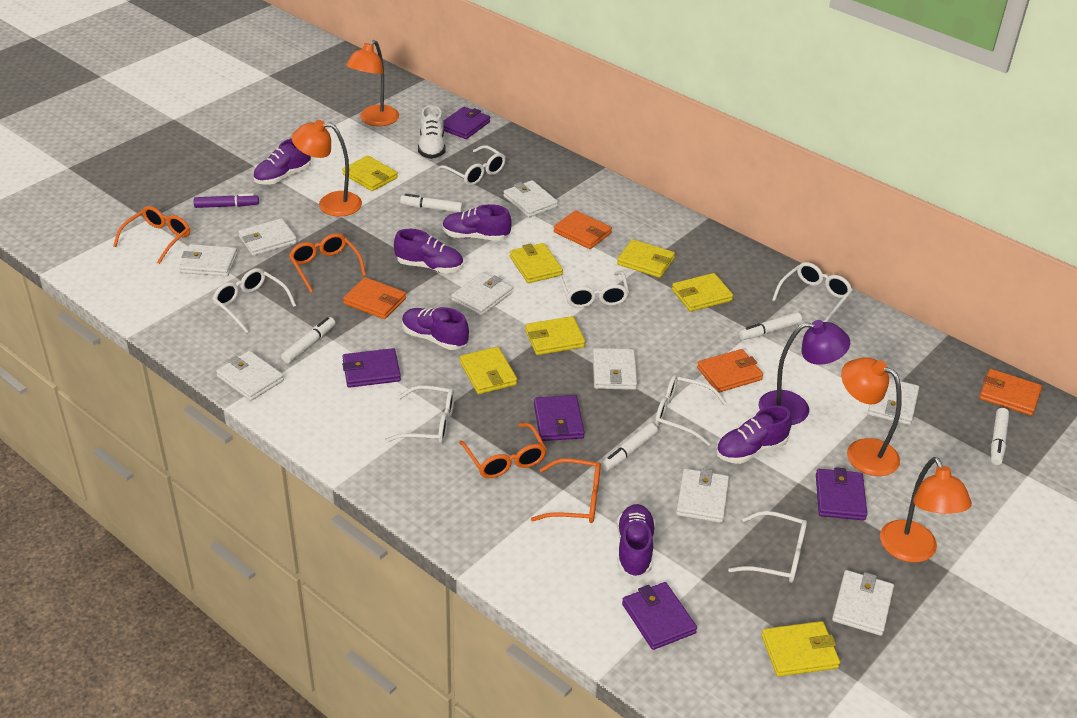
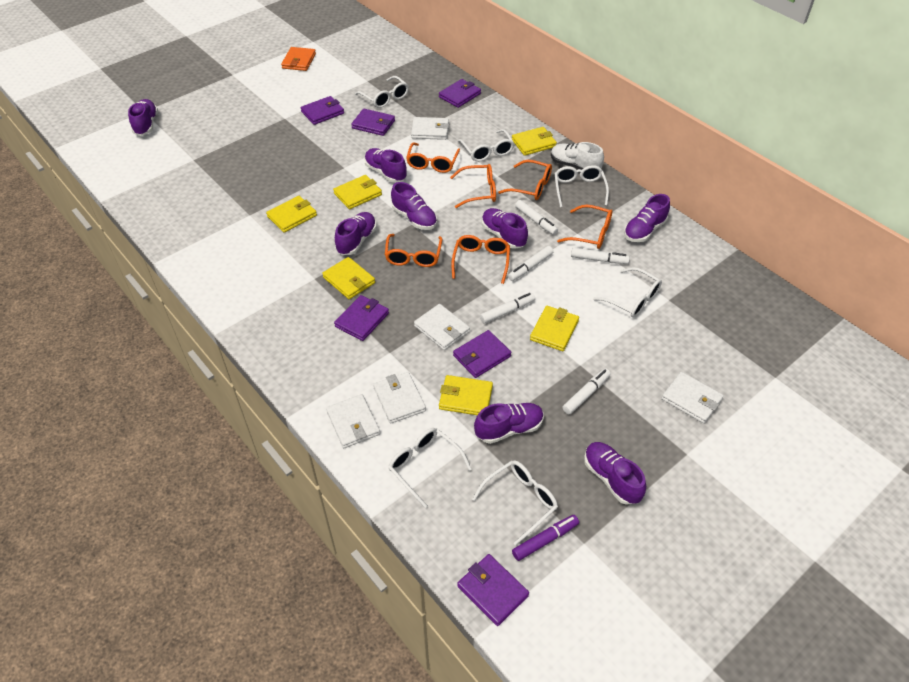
orange glasses: 4 -> 6
orange lamp: 4 -> 0
orange wallet: 4 -> 1
purple lamp: 1 -> 0
purple shoe: 6 -> 8
purple wallet: 5 -> 6
white glasses: 7 -> 6
white wallet: 9 -> 5
yellow wallet: 7 -> 6

